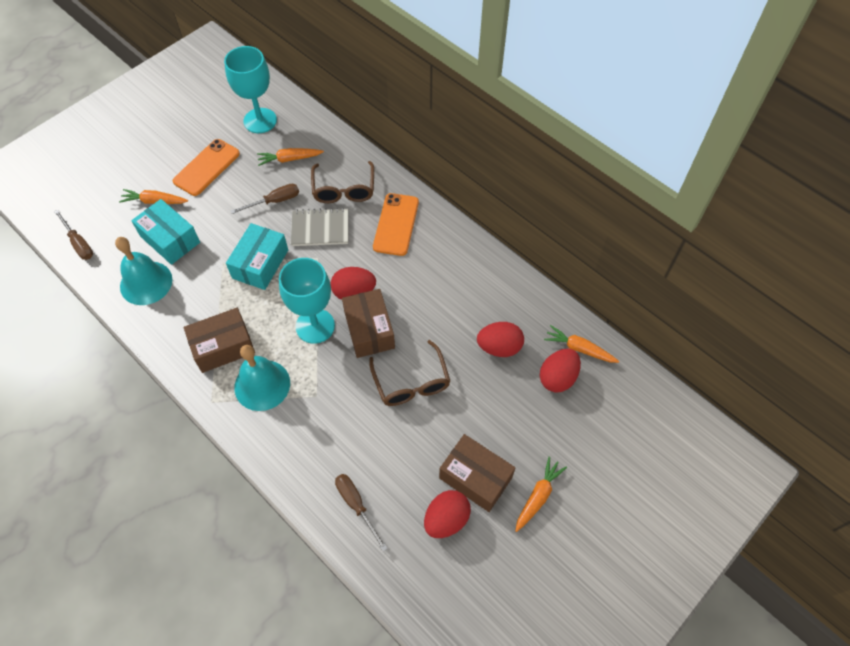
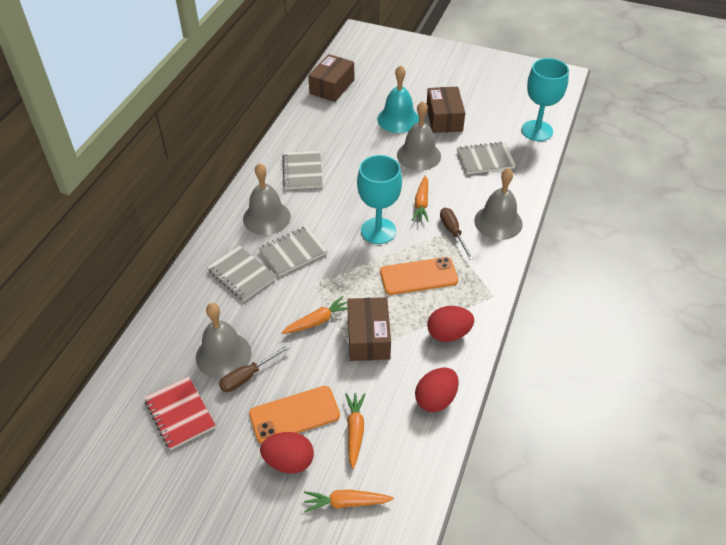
brown glasses: 2 -> 0
brown screwdriver: 3 -> 2
grey bell: 0 -> 4
grey notebook: 1 -> 4
red egg: 4 -> 3
red notebook: 0 -> 1
turquoise bell: 2 -> 1
turquoise box: 2 -> 0

